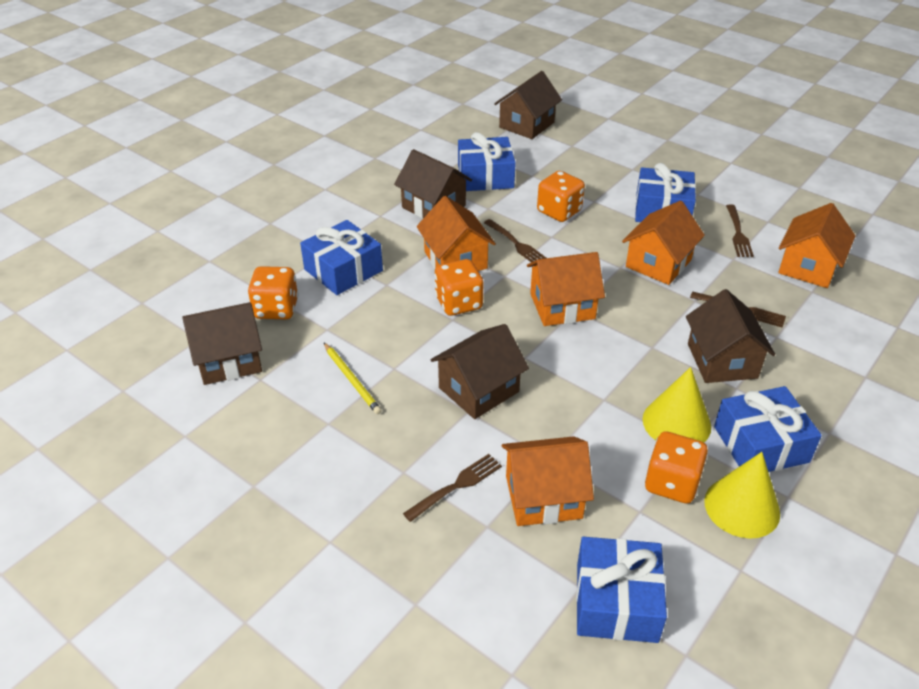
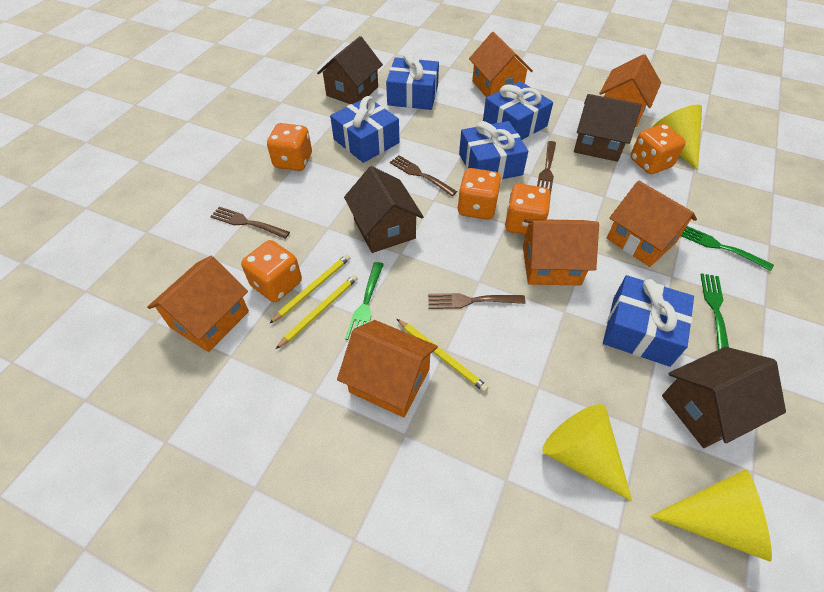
brown house: 5 -> 4
green fork: 0 -> 3
orange dice: 4 -> 5
orange house: 5 -> 6
yellow cone: 2 -> 3
yellow pencil: 1 -> 3

